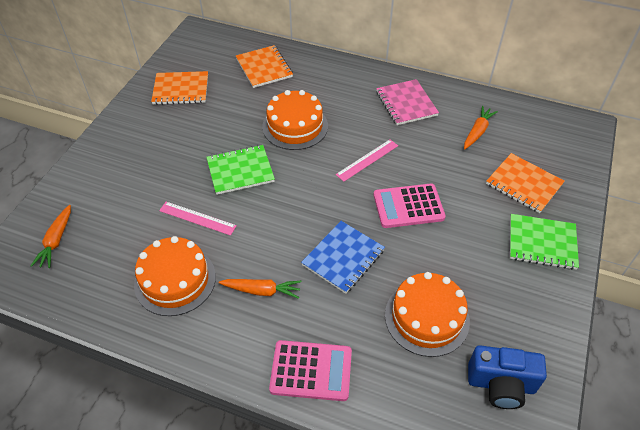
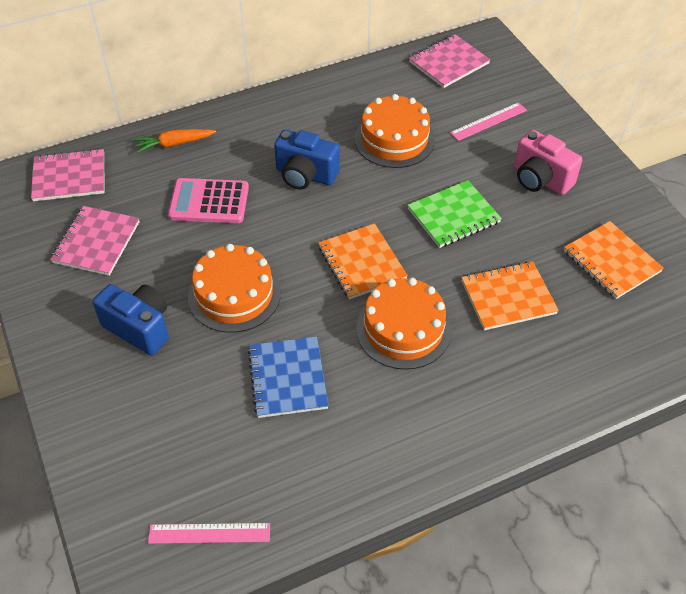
blue camera: 1 -> 2
green notebook: 2 -> 1
orange carrot: 3 -> 1
pink calculator: 2 -> 1
pink camera: 0 -> 1
pink notebook: 1 -> 3

